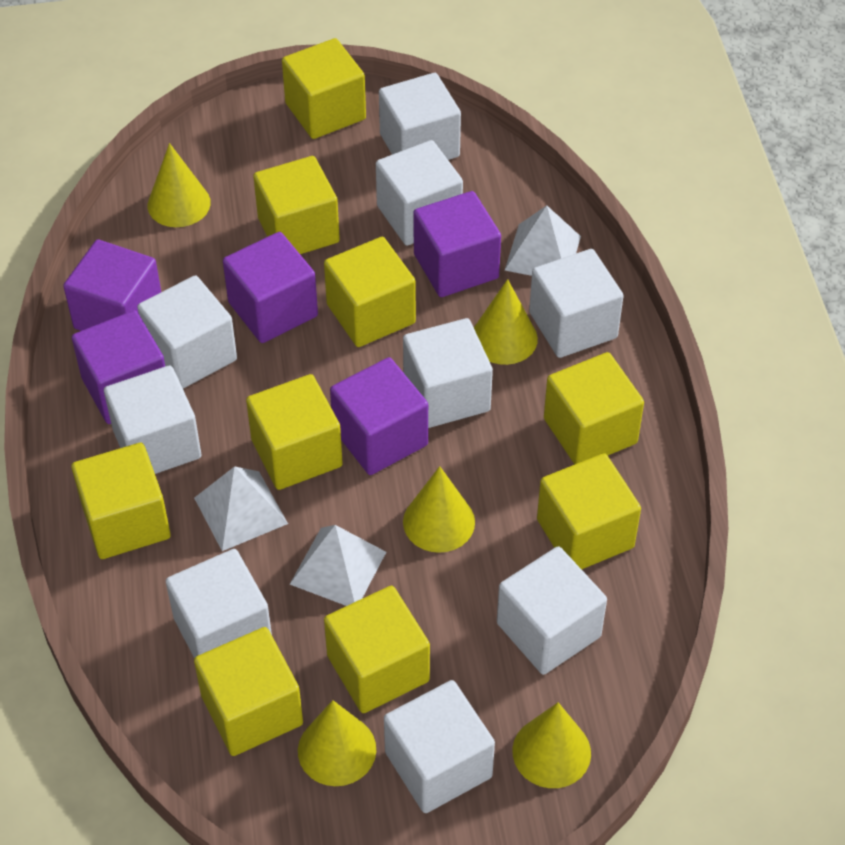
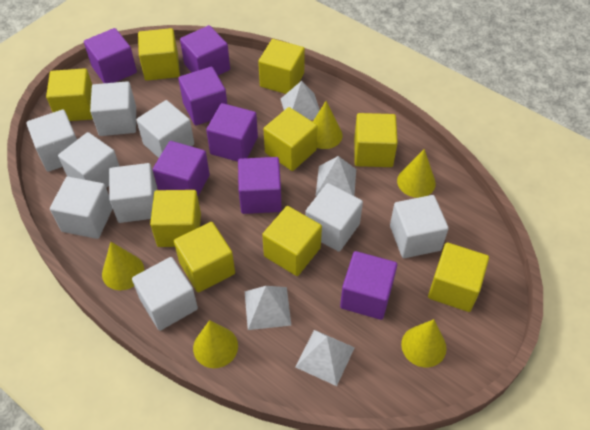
purple cube: 5 -> 7
white pyramid: 3 -> 4

